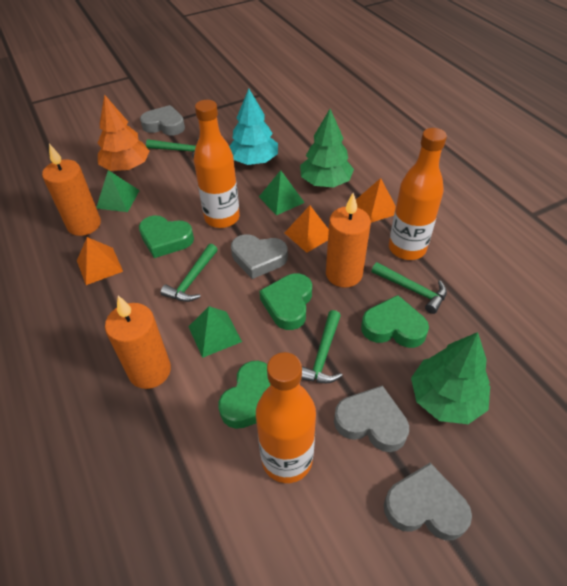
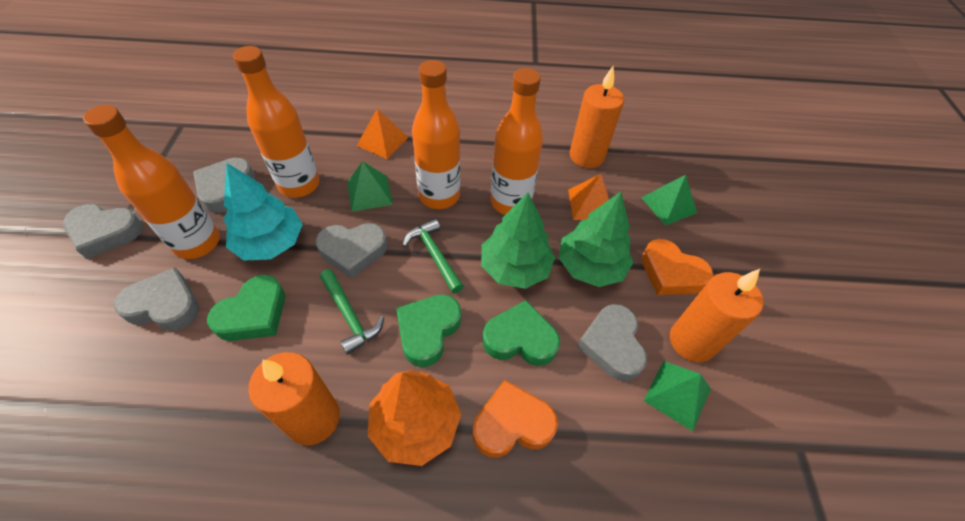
green hammer: 4 -> 2
green heart: 4 -> 3
grey heart: 4 -> 5
orange bottle: 3 -> 4
orange heart: 0 -> 2
orange pyramid: 3 -> 2

